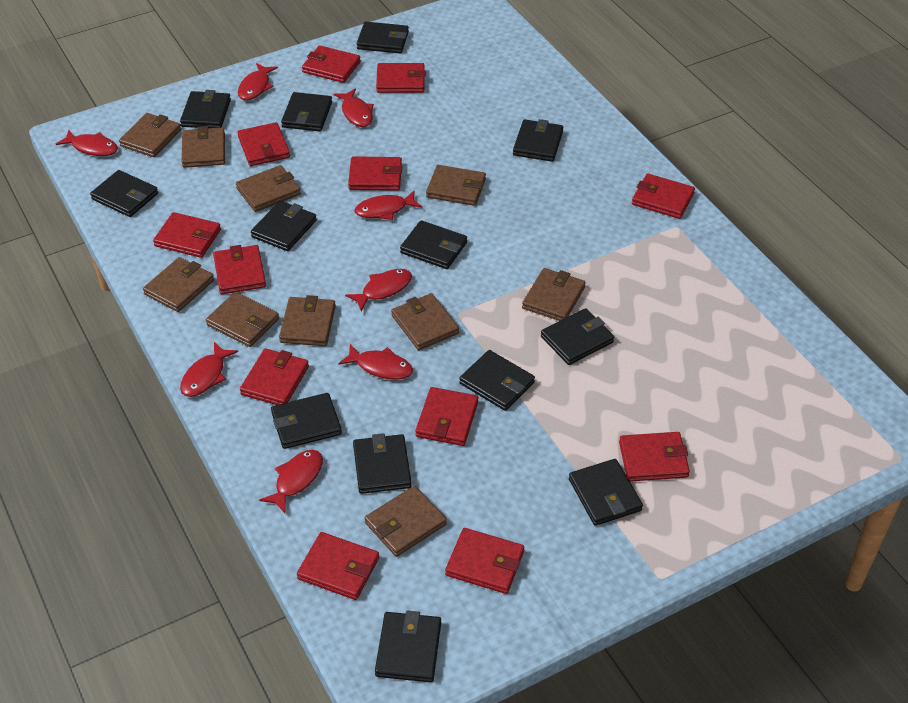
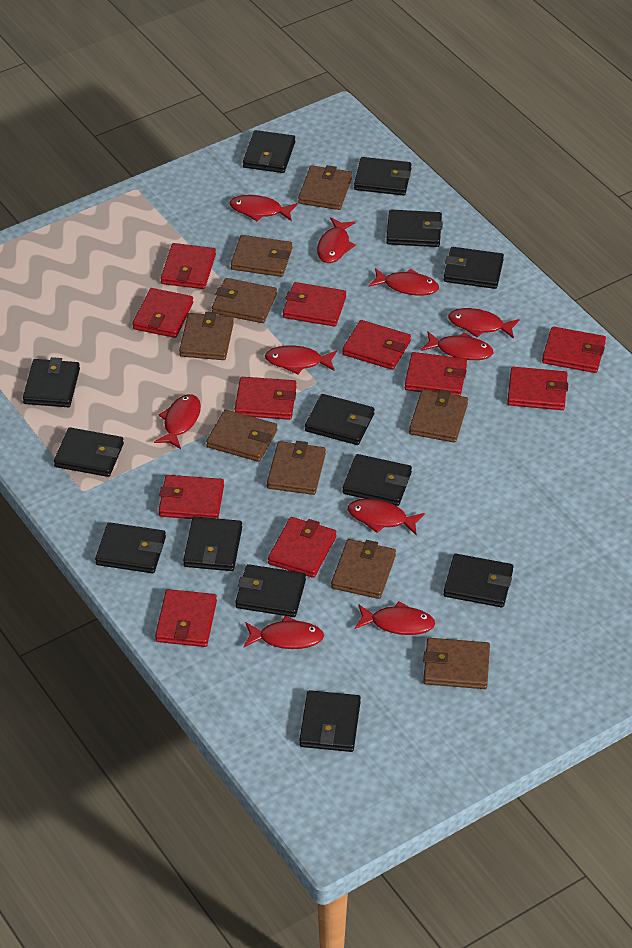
brown wallet: 10 -> 9
red fish: 8 -> 10
red wallet: 12 -> 11

